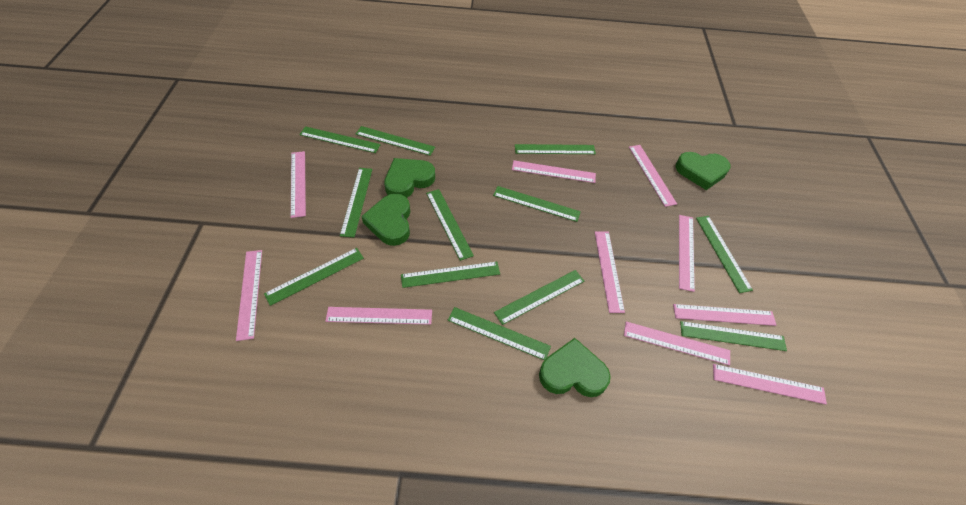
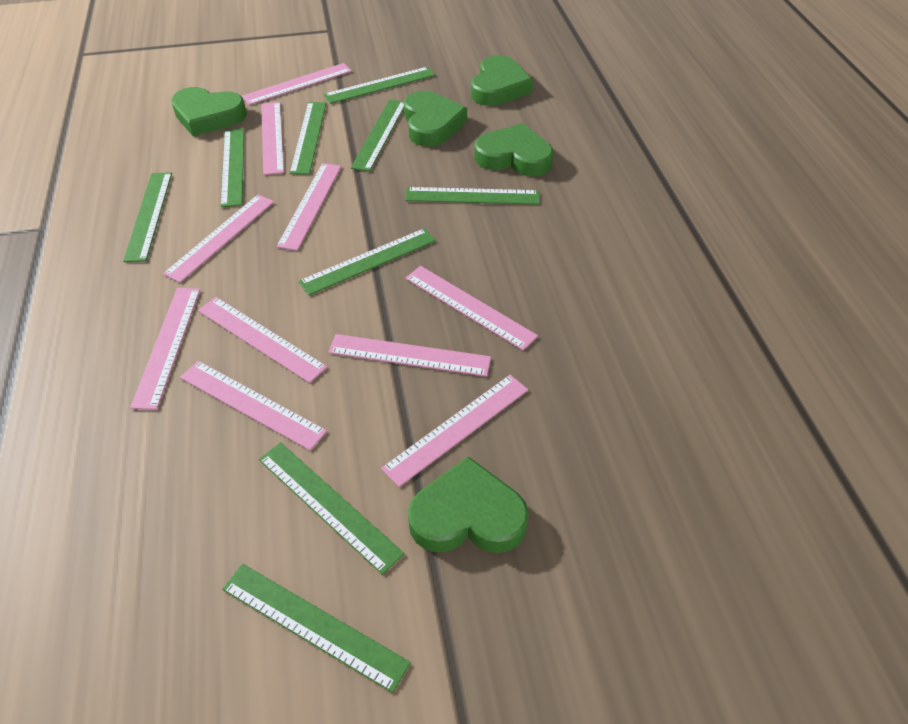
green heart: 4 -> 5
green ruler: 12 -> 9

